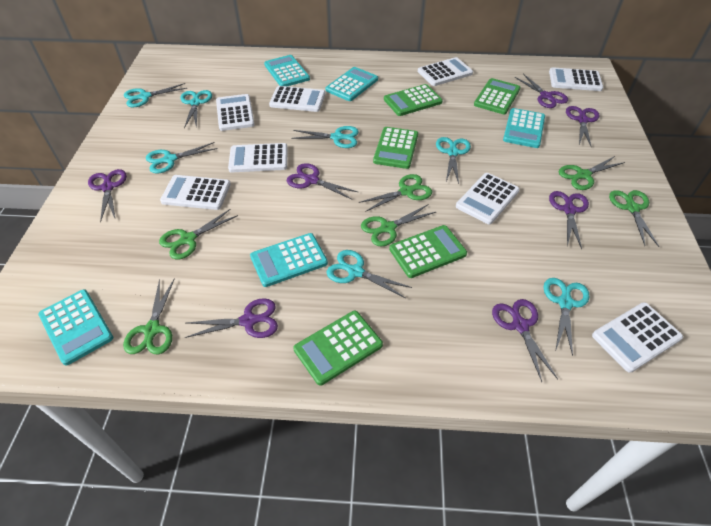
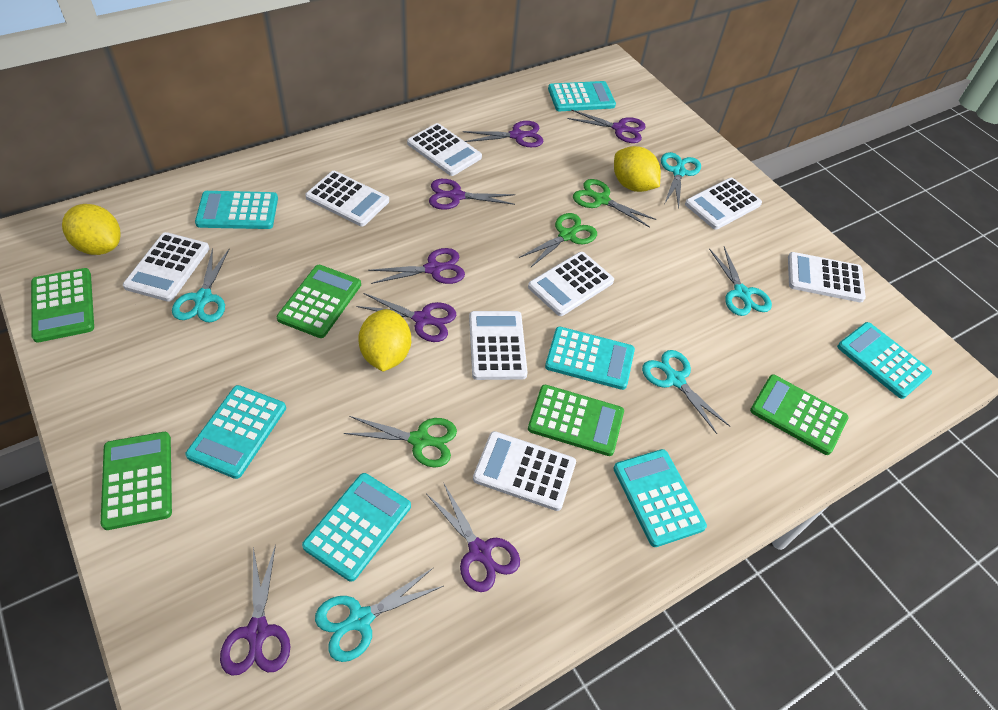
green scissors: 6 -> 3
turquoise calculator: 5 -> 7
turquoise scissors: 7 -> 5
yellow lemon: 0 -> 3

